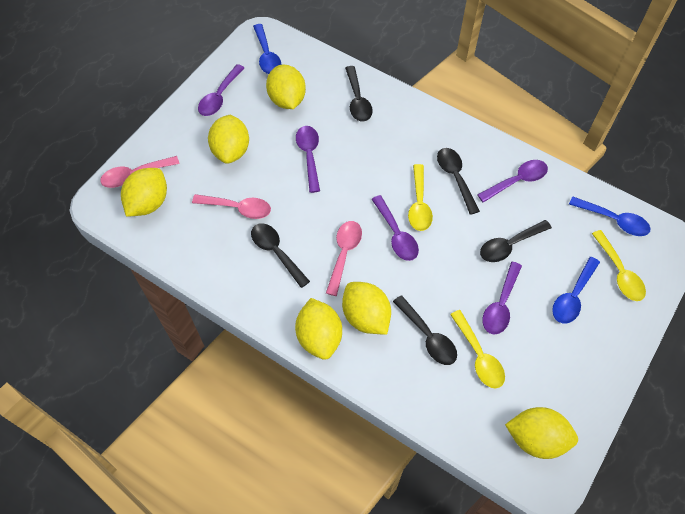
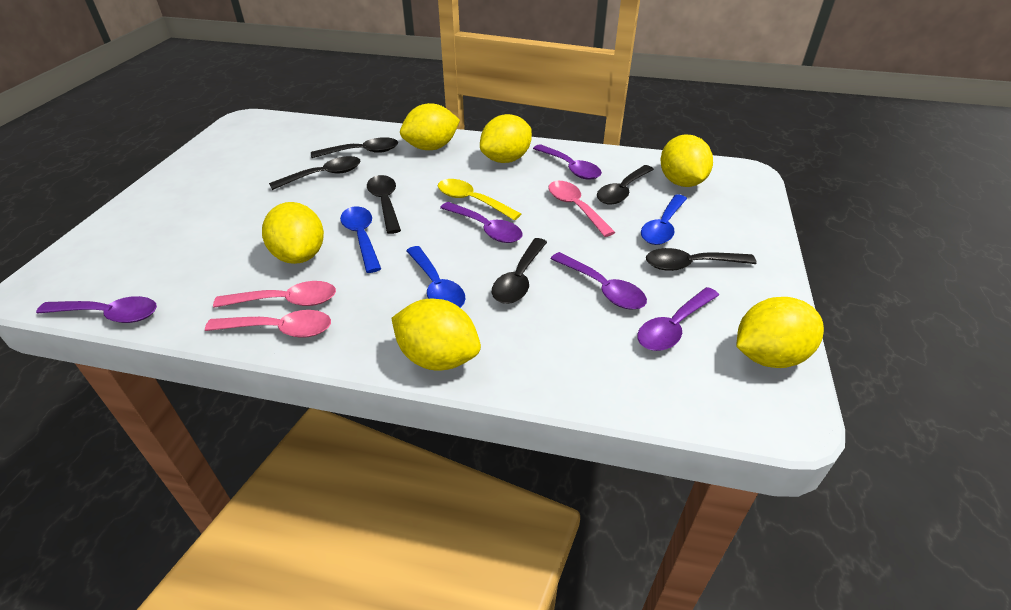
black spoon: 5 -> 6
yellow spoon: 3 -> 1

